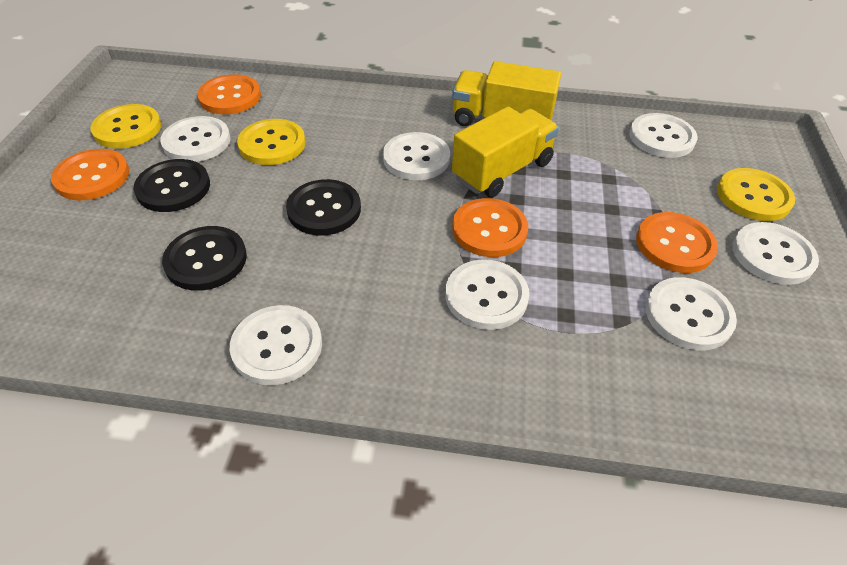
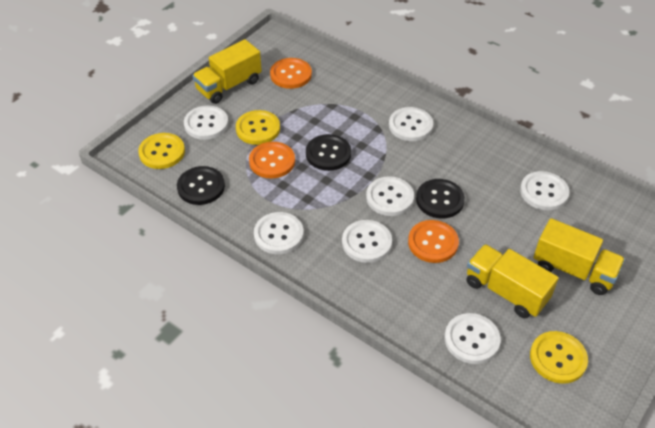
orange button: 4 -> 3
yellow truck: 2 -> 3

